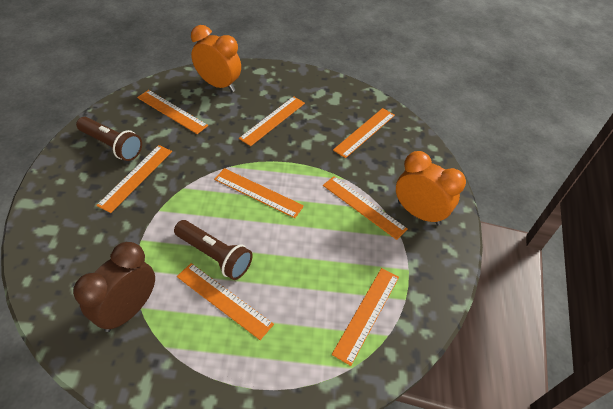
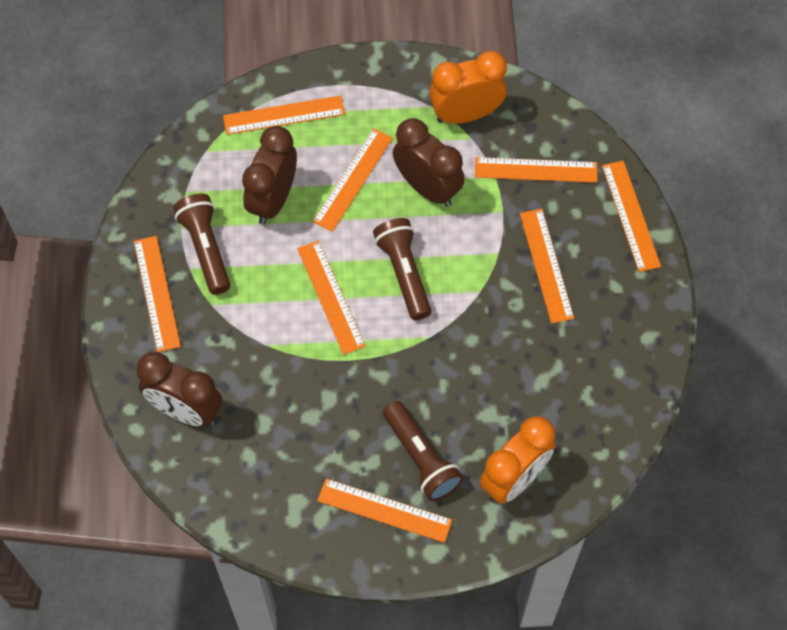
brown clock: 1 -> 3
brown flashlight: 2 -> 3

